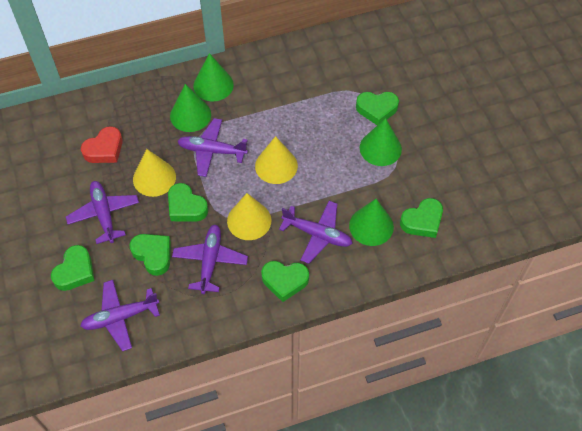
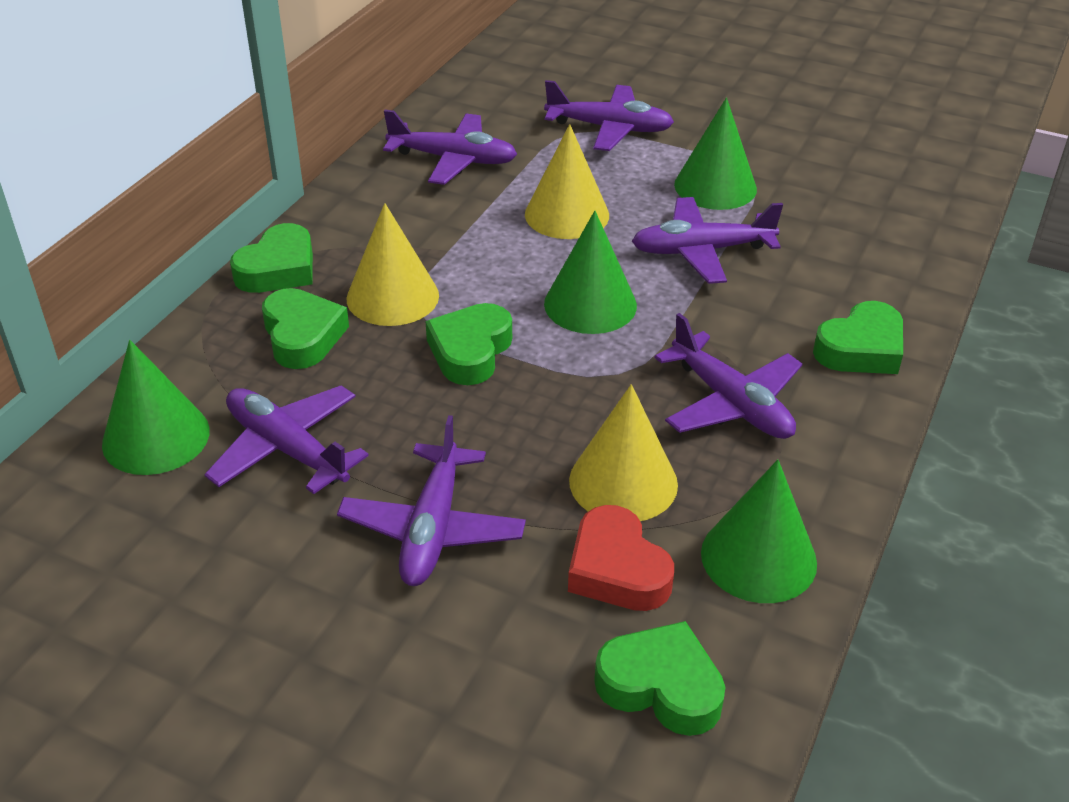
green heart: 6 -> 5
purple plane: 5 -> 6

